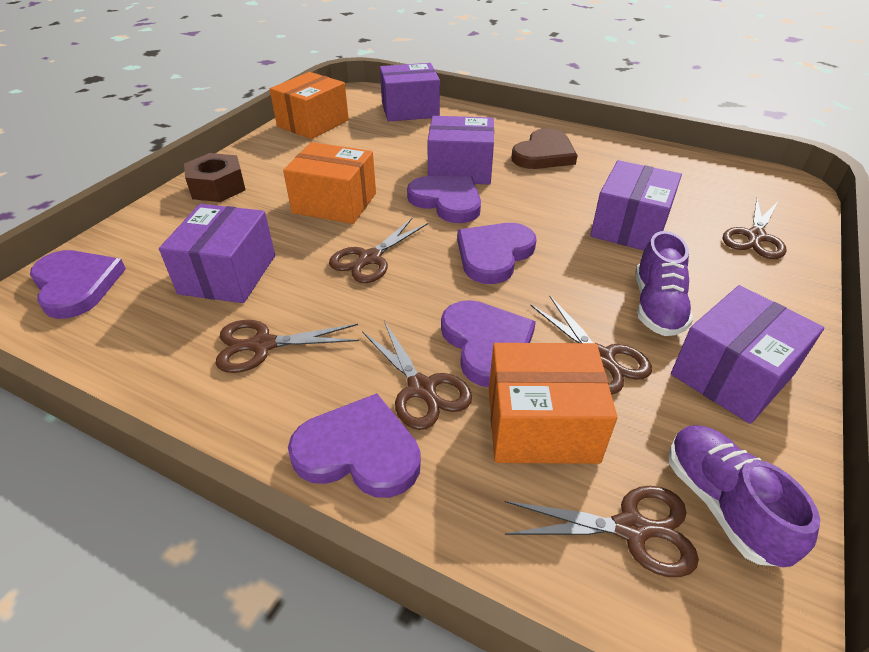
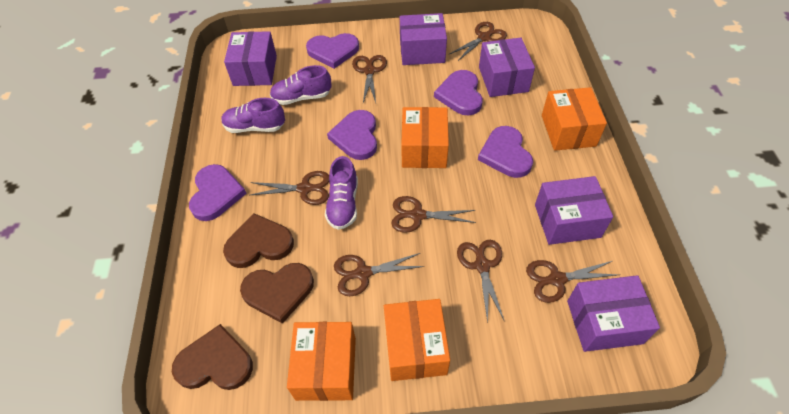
brown heart: 1 -> 3
brown nut: 1 -> 0
brown scissors: 6 -> 7
orange box: 3 -> 4
purple shoe: 2 -> 3

